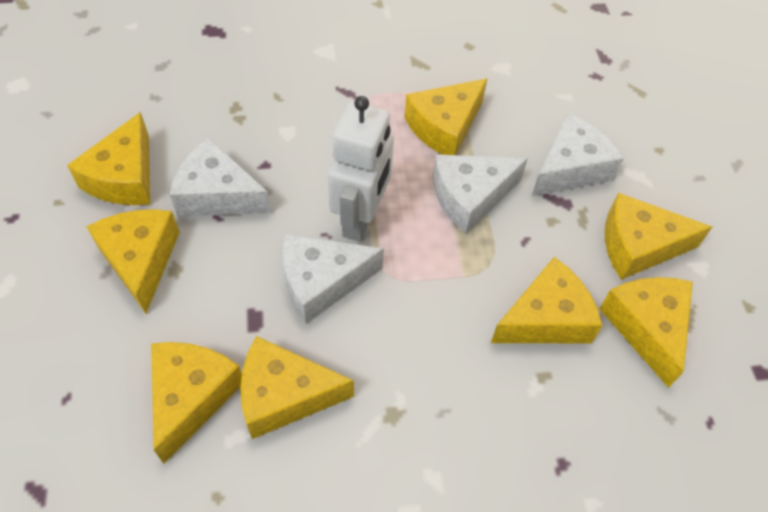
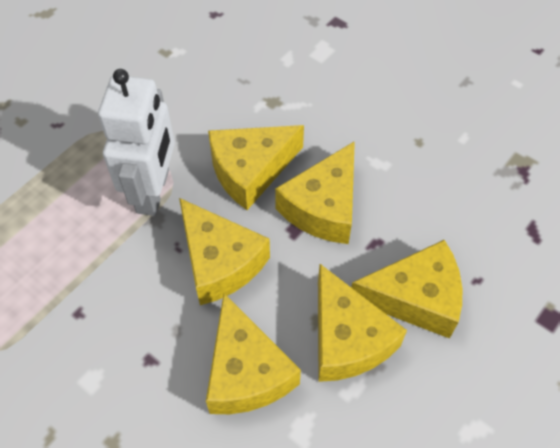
white cheese: 4 -> 0
yellow cheese: 8 -> 6

